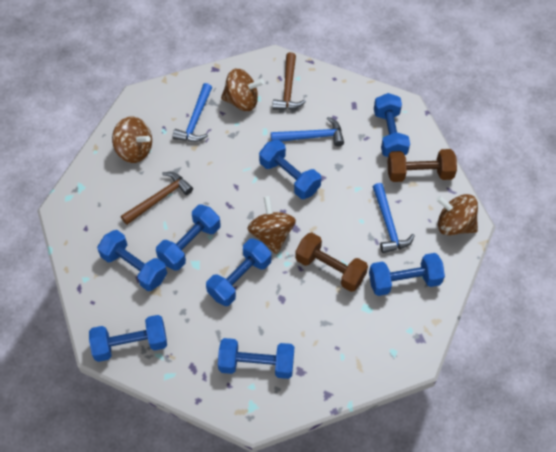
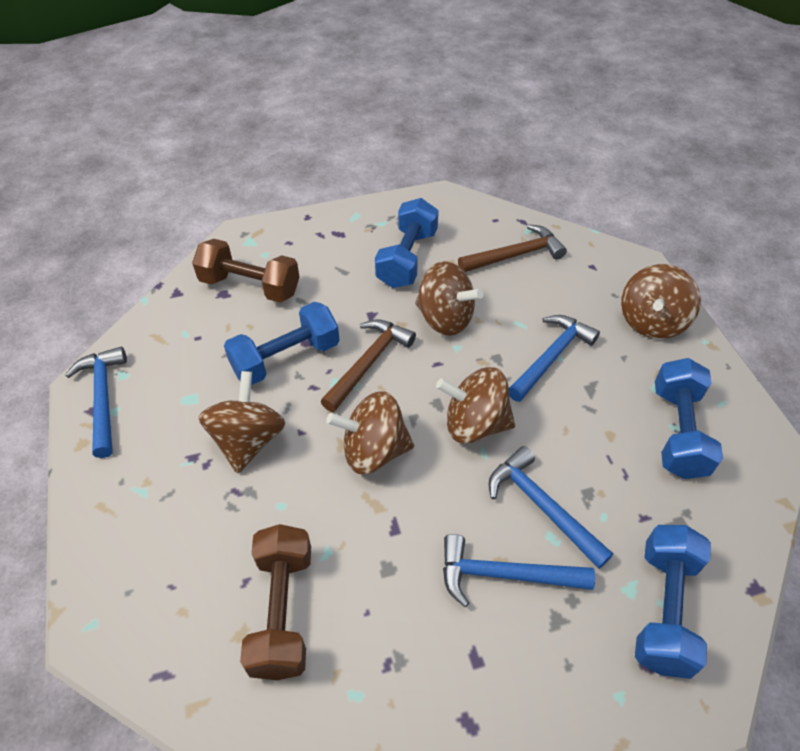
blue dumbbell: 8 -> 4
blue hammer: 3 -> 4
brown spinning top: 4 -> 5

